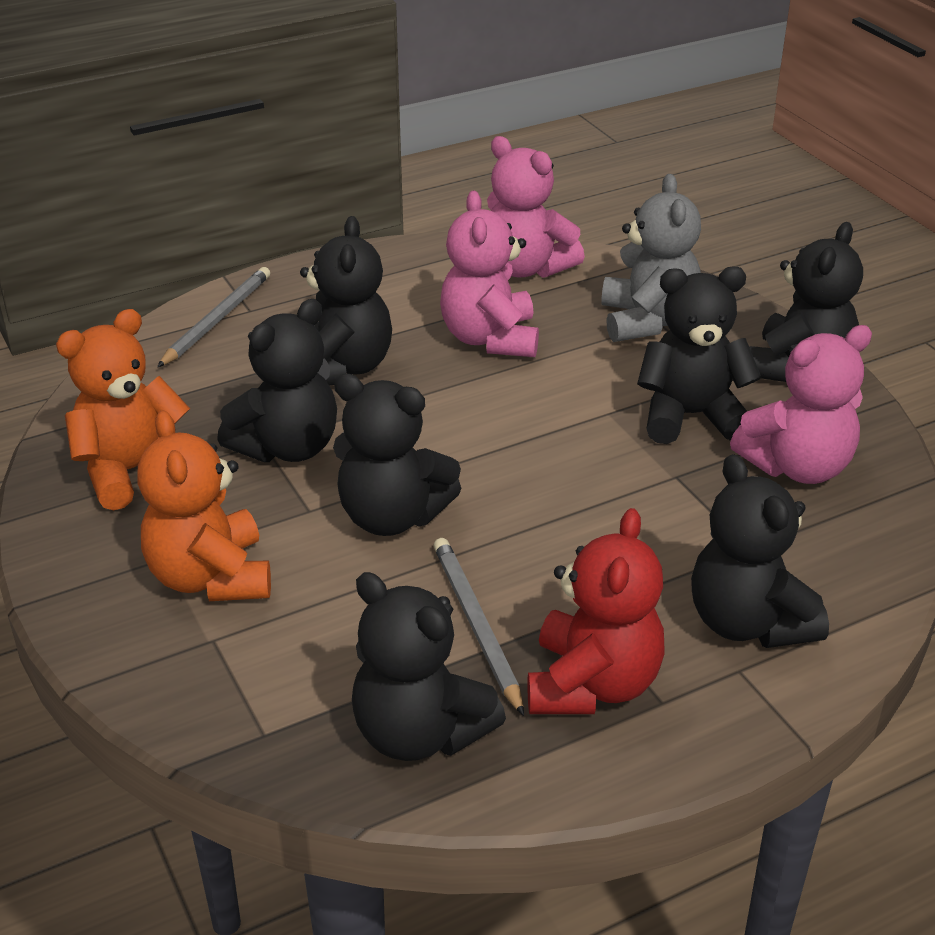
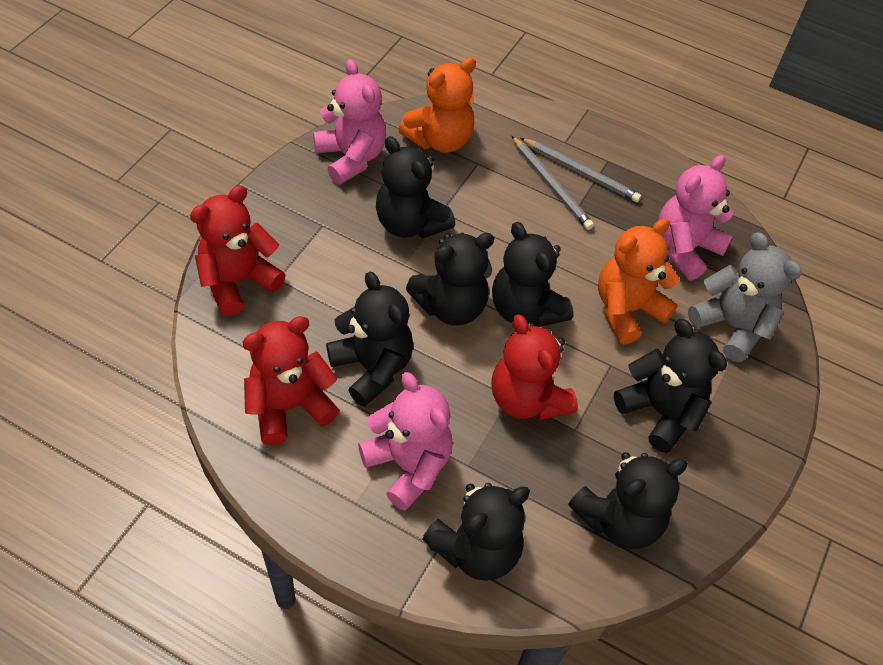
red teddy bear: 1 -> 3

